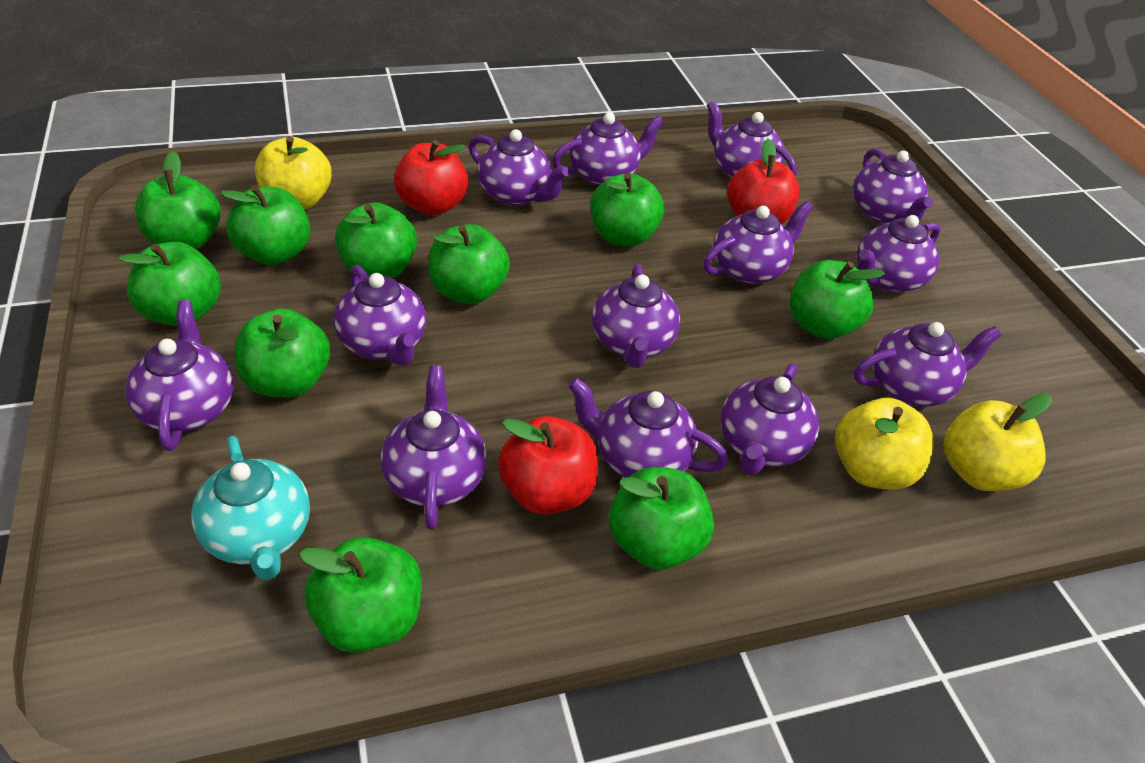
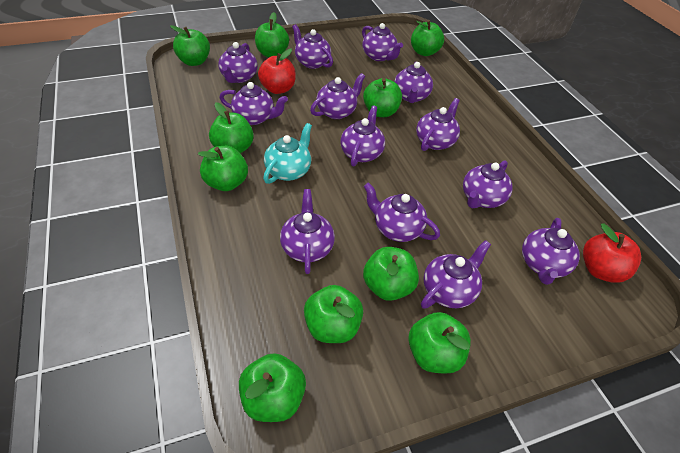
red apple: 3 -> 2
yellow apple: 3 -> 0

